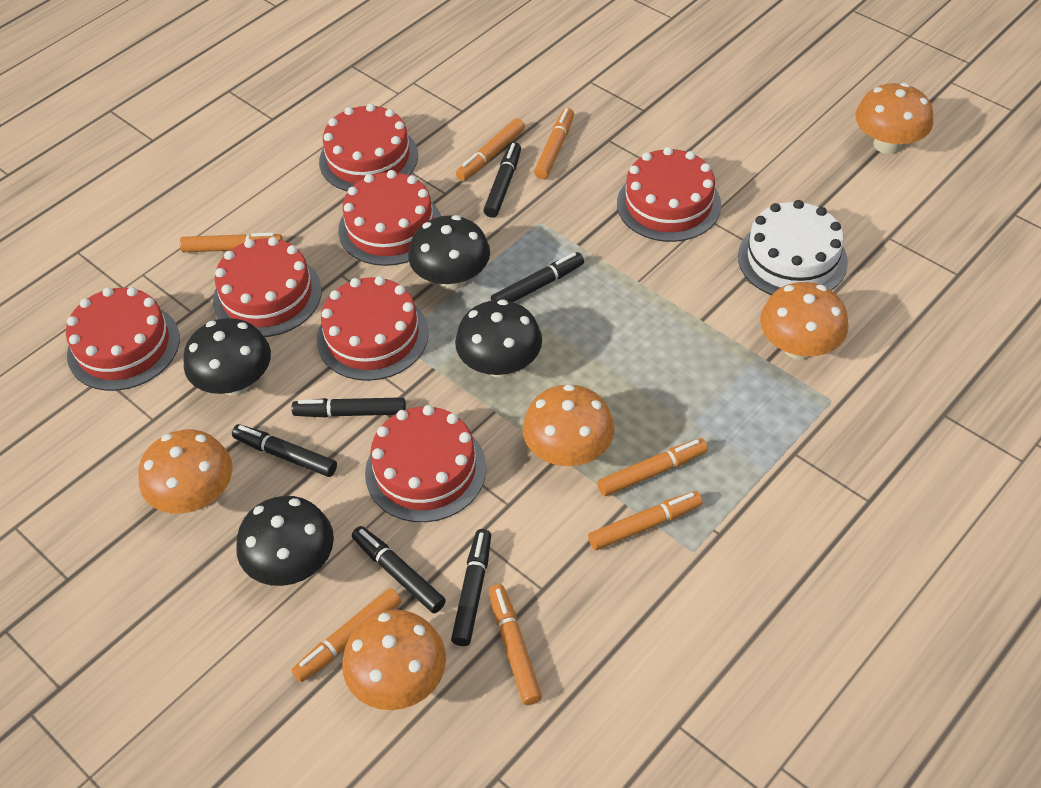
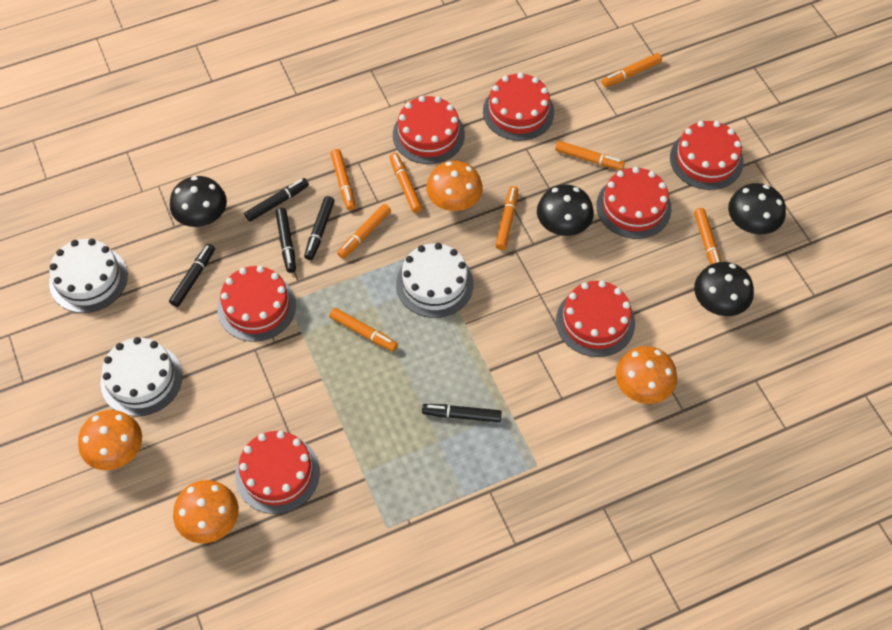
black marker: 6 -> 5
orange marker: 7 -> 8
orange mushroom: 5 -> 4
white cake: 1 -> 3

